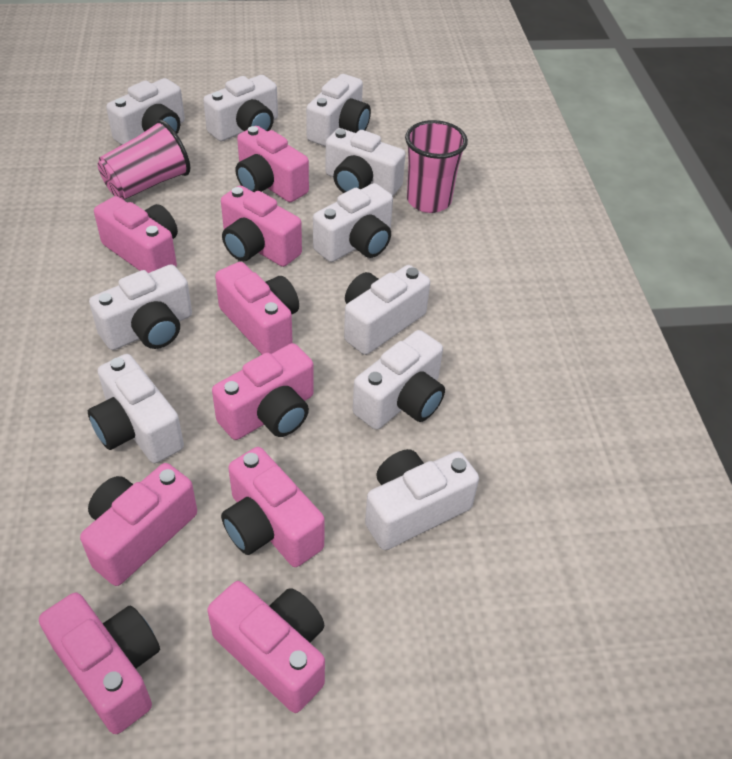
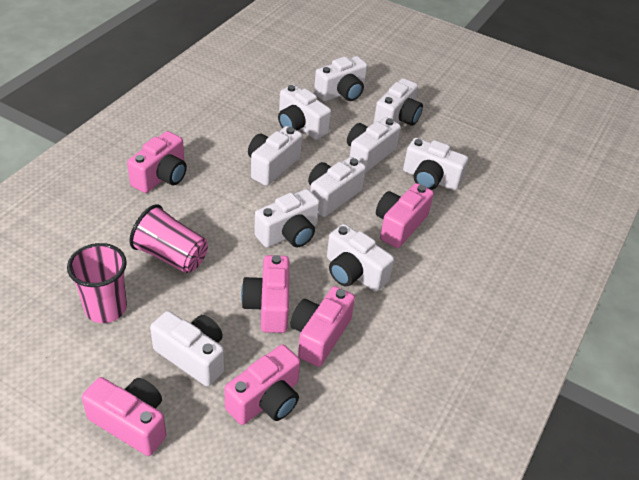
pink camera: 9 -> 6

